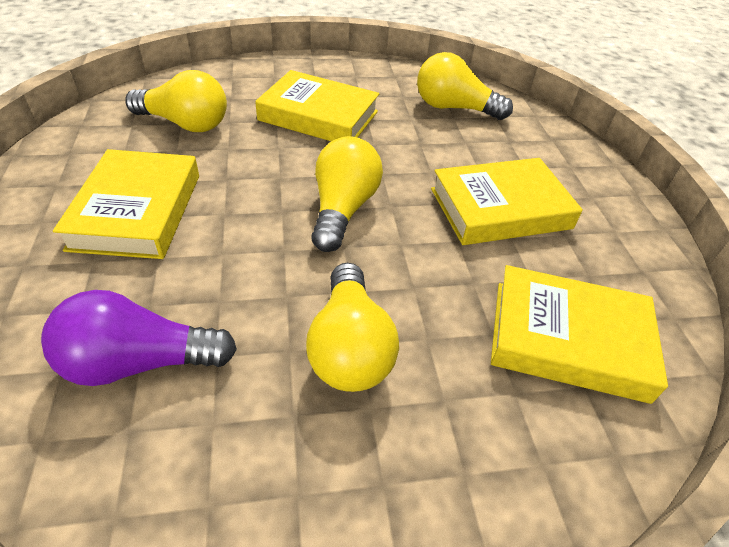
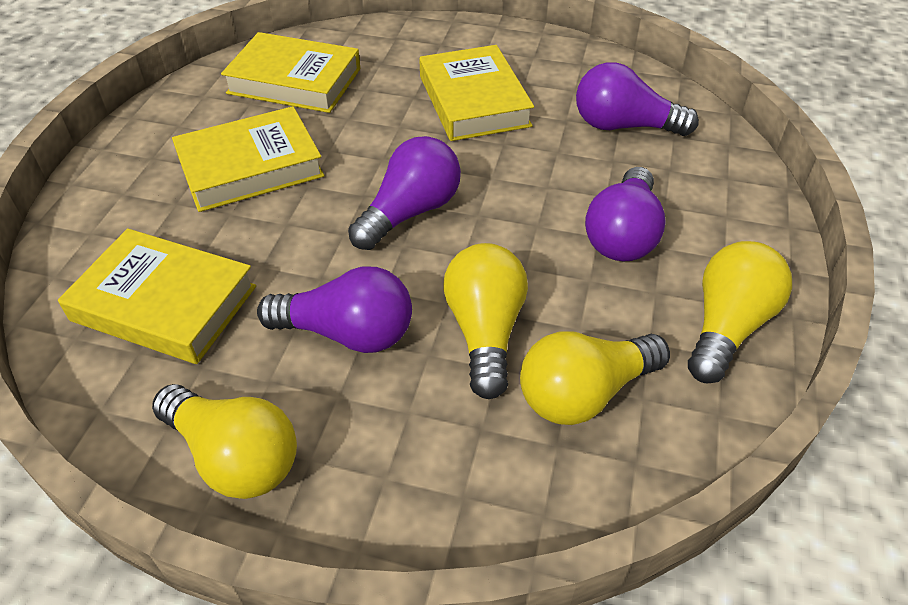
purple light bulb: 1 -> 4

